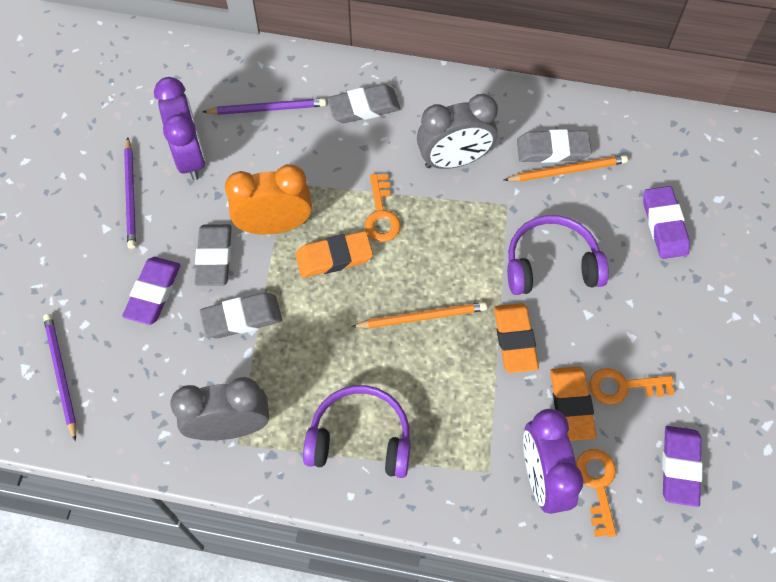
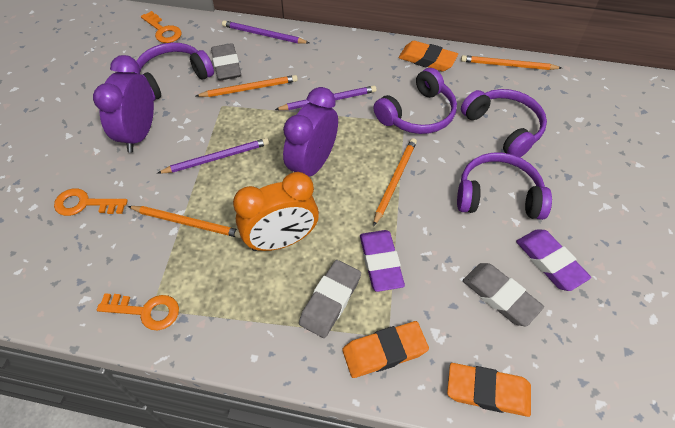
grey clock: 2 -> 0
grey eraser: 4 -> 3
orange pencil: 2 -> 4
purple eraser: 3 -> 2
purple headphones: 2 -> 4

